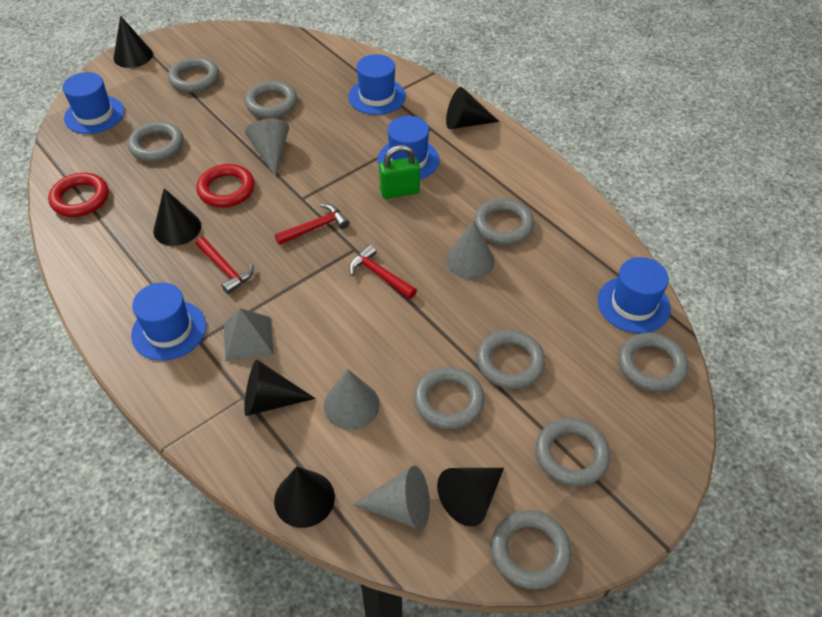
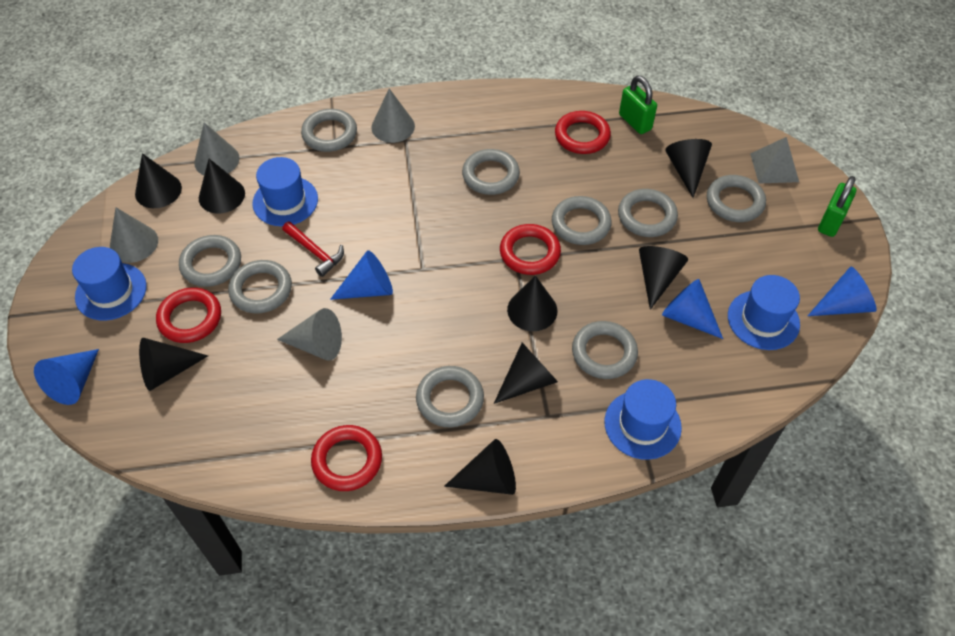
black cone: 6 -> 8
blue cone: 0 -> 4
blue hat: 5 -> 4
green padlock: 1 -> 2
red hammer: 3 -> 1
red ring: 2 -> 4

